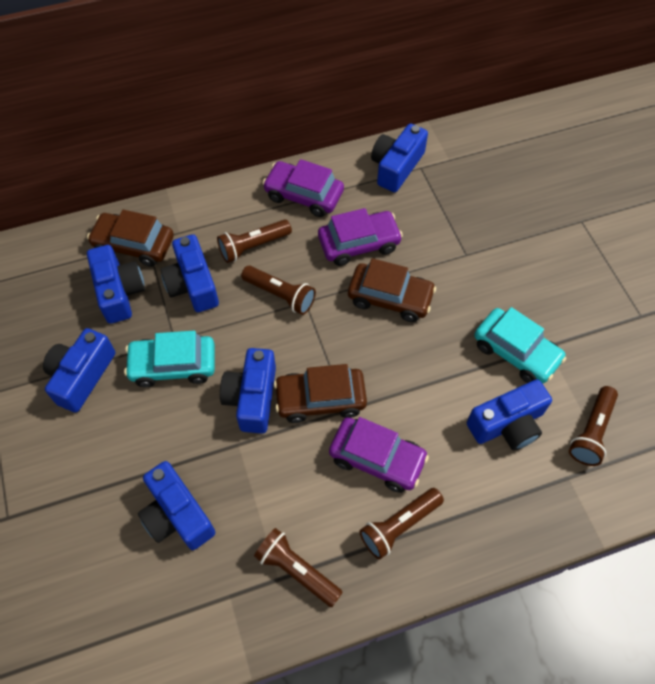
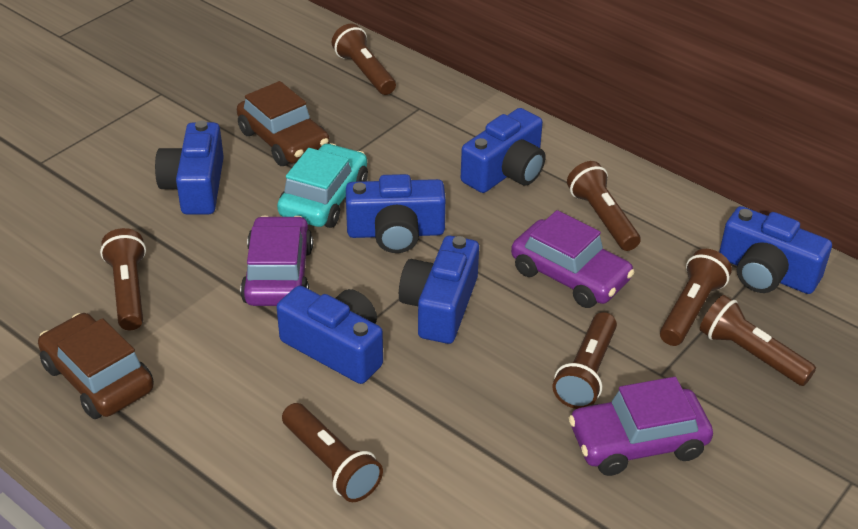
blue camera: 7 -> 6
brown car: 3 -> 2
brown flashlight: 5 -> 7
turquoise car: 2 -> 1

